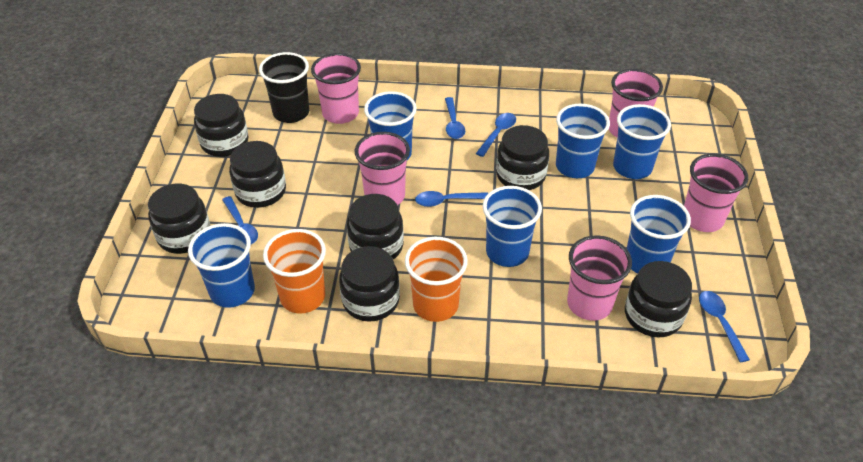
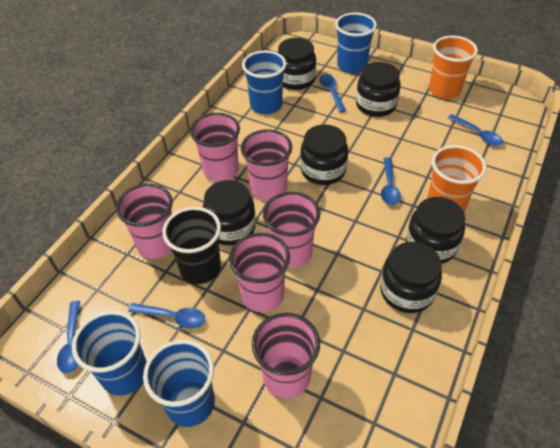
black jar: 7 -> 6
blue cup: 6 -> 4
pink cup: 5 -> 6

